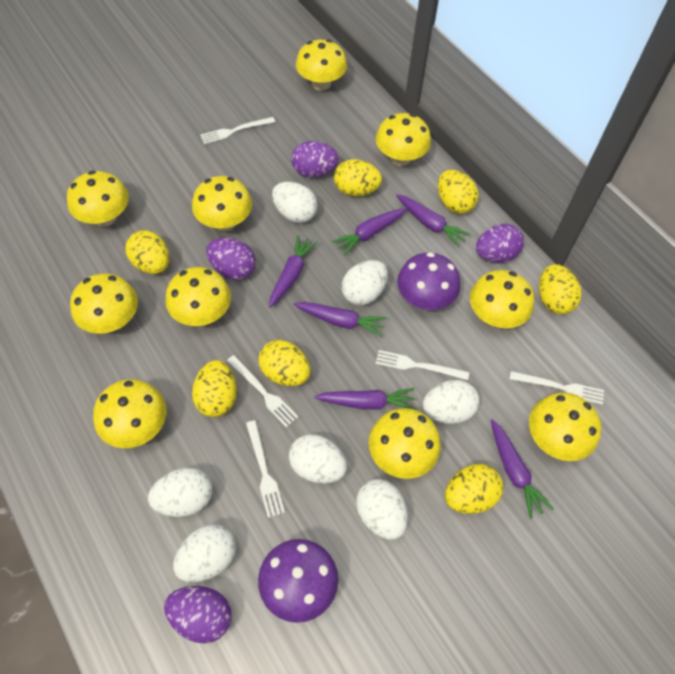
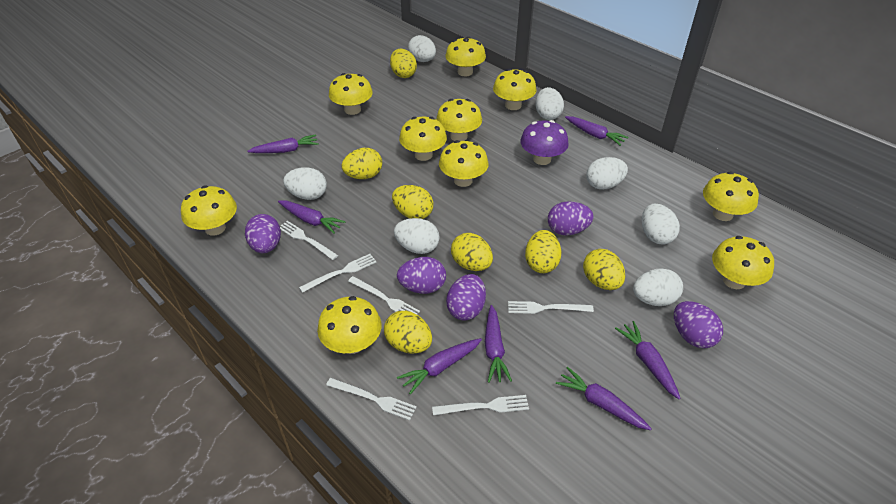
purple carrot: 6 -> 7
purple egg: 4 -> 5
purple mushroom: 2 -> 1
white fork: 5 -> 6

